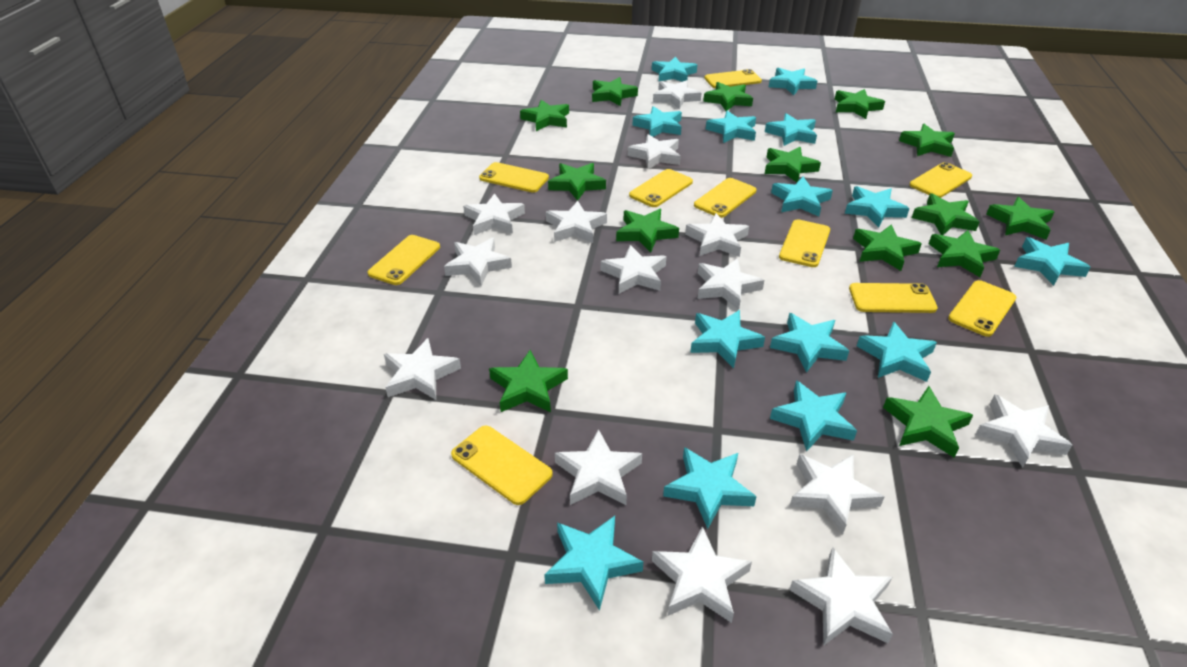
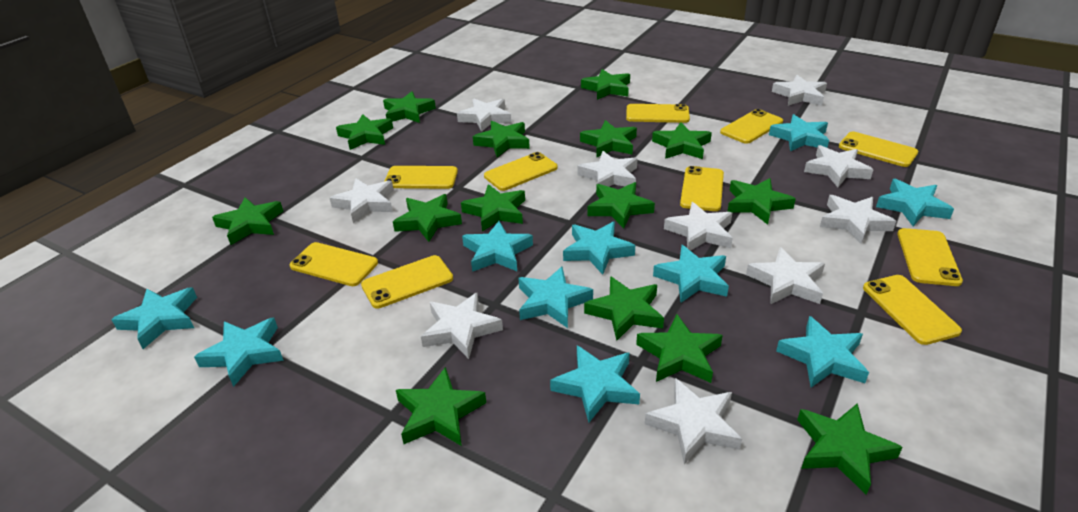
green star: 14 -> 15
turquoise star: 14 -> 10
white star: 14 -> 10

